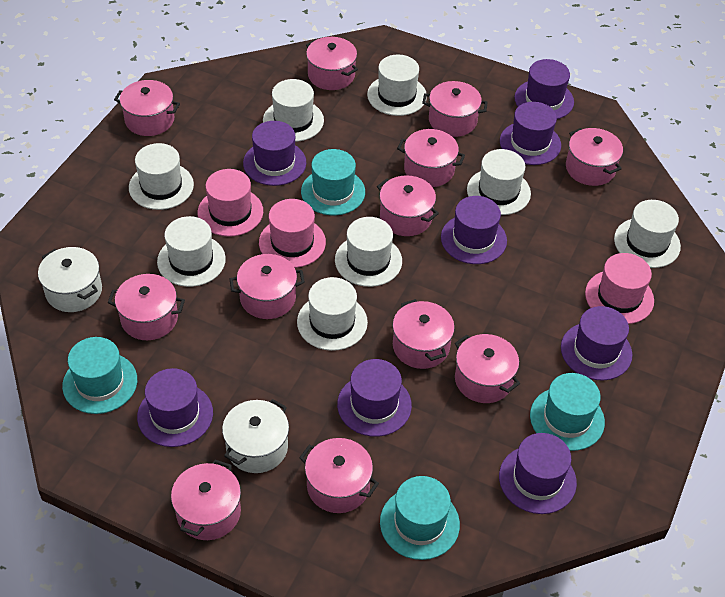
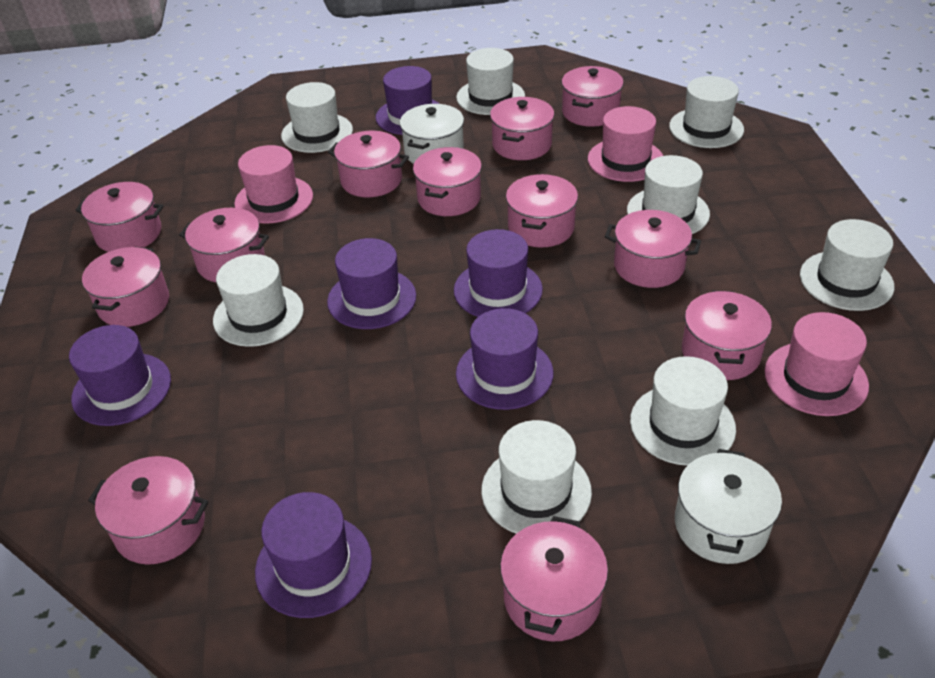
purple hat: 8 -> 6
turquoise hat: 4 -> 0

